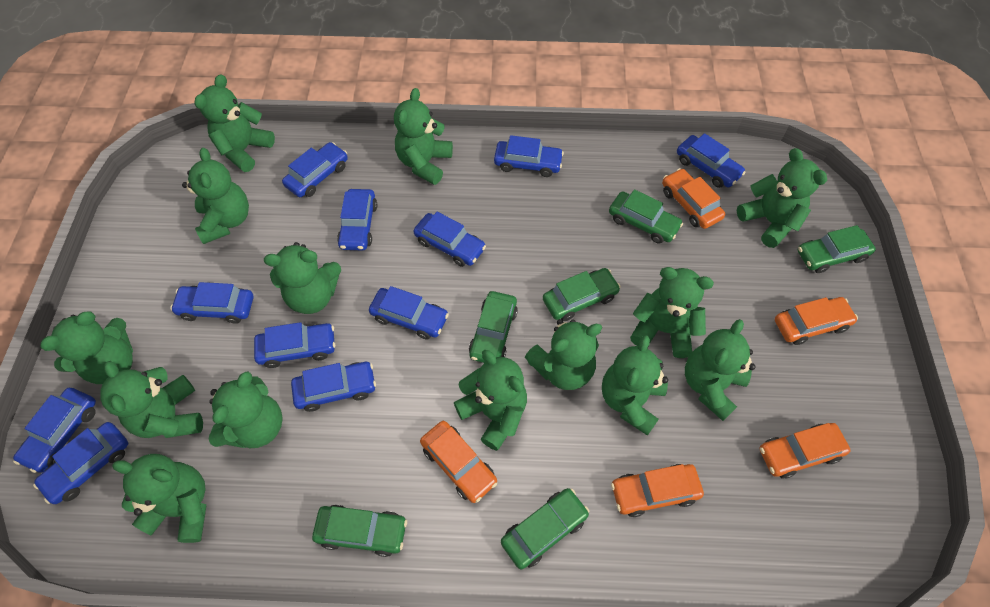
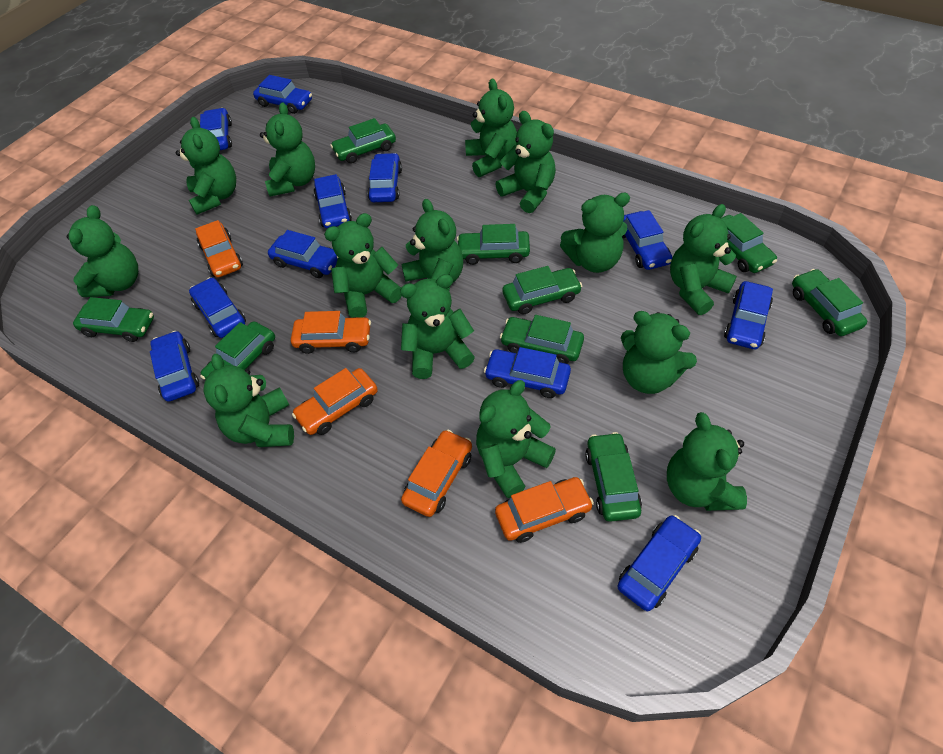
green car: 6 -> 9

